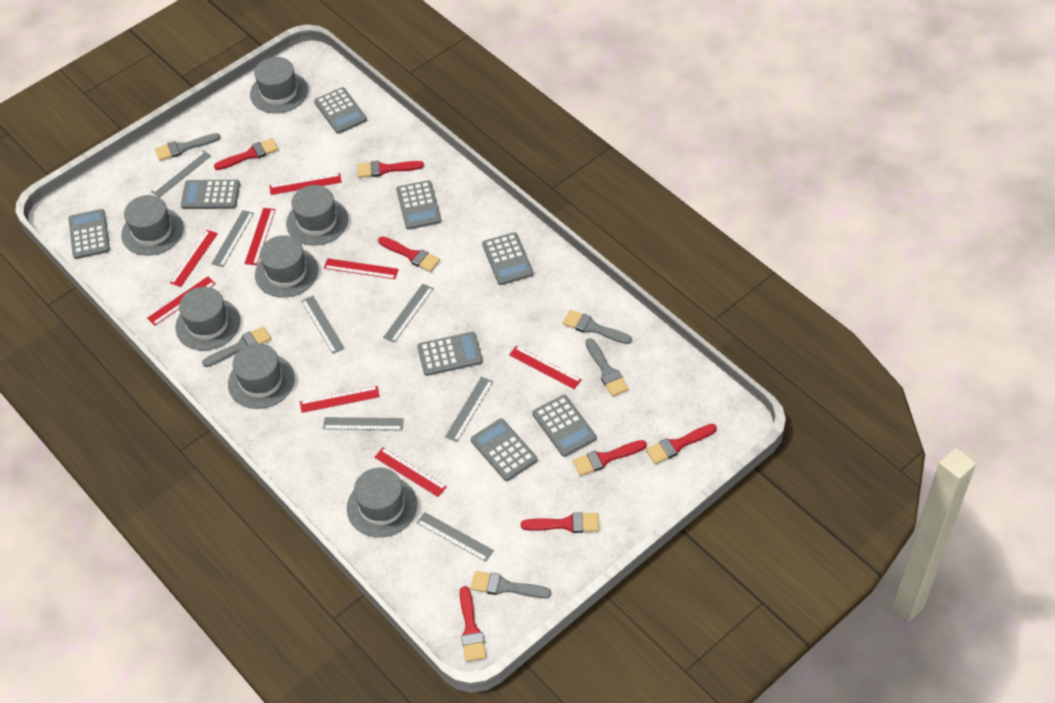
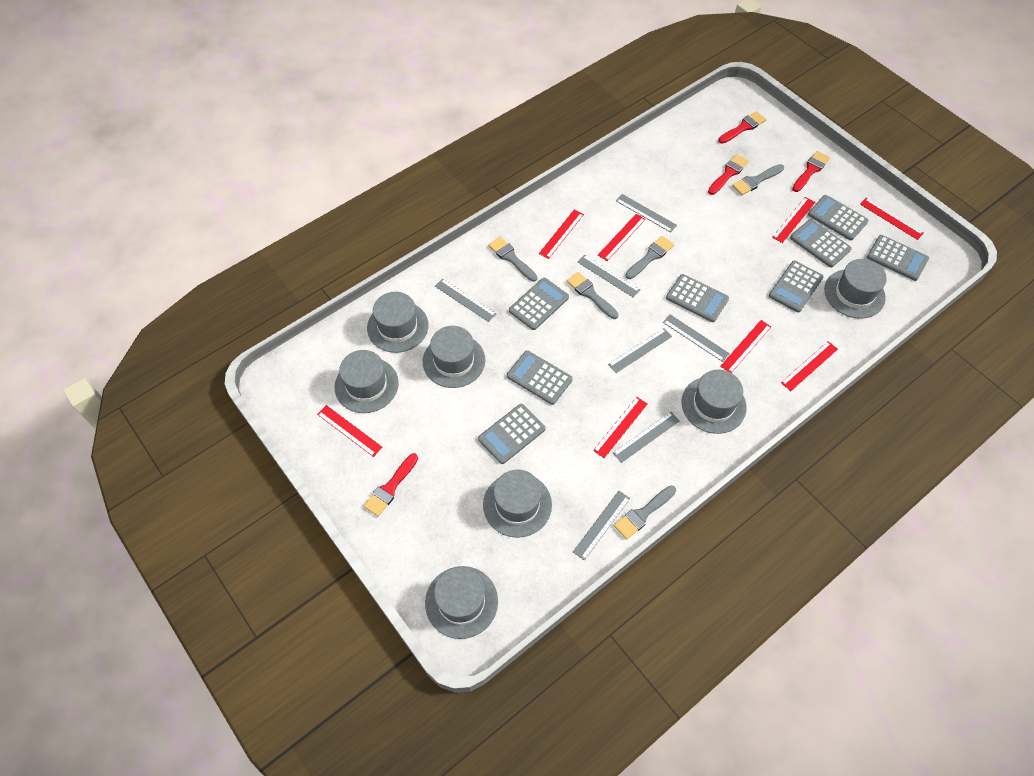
red brush: 7 -> 4

